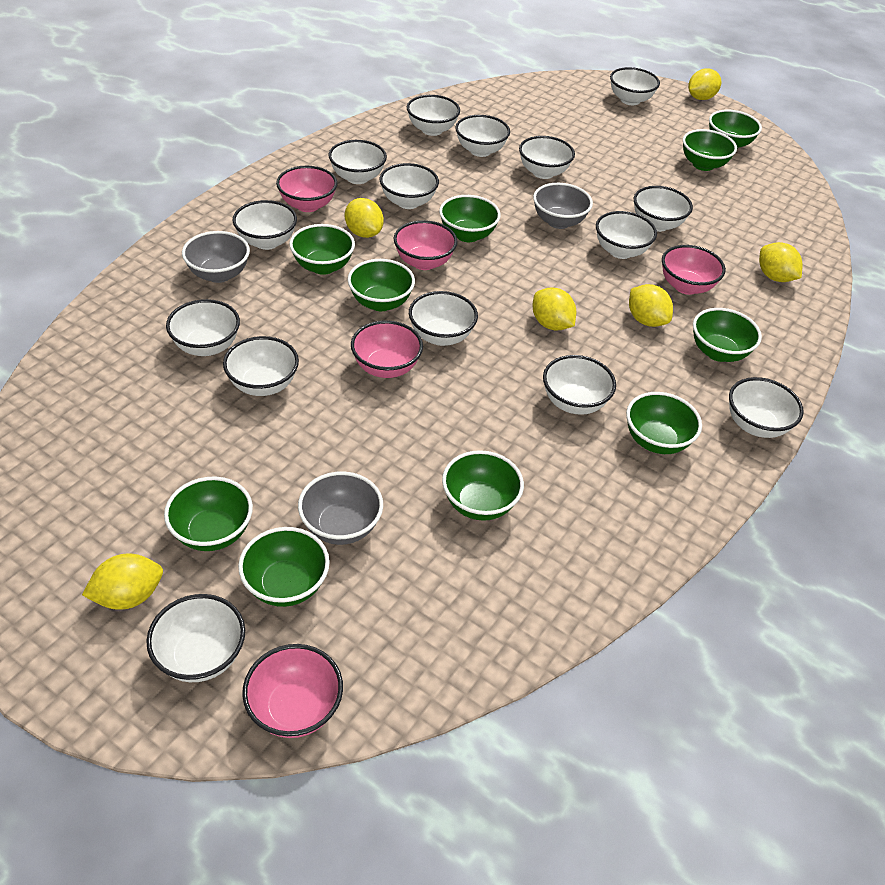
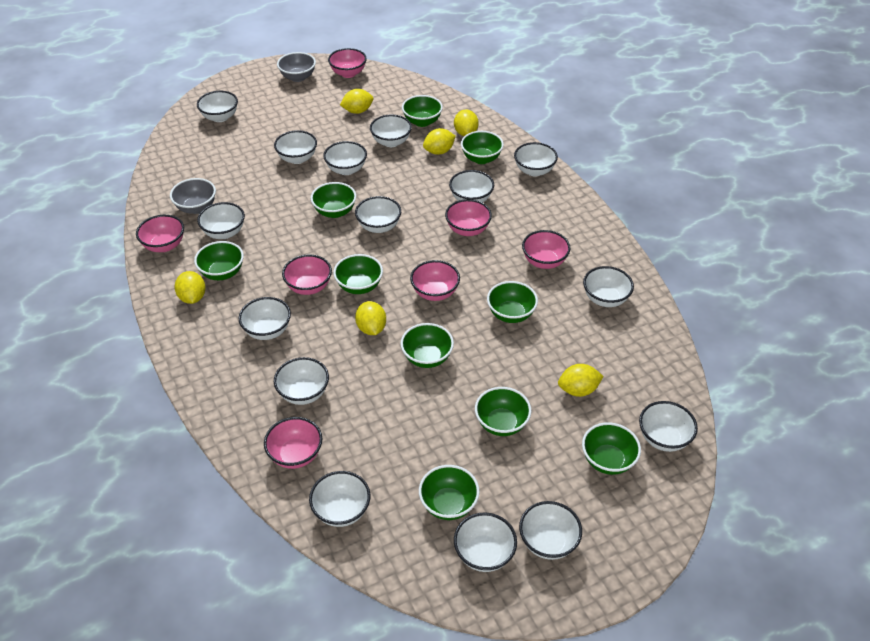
grey bowl: 3 -> 2
pink bowl: 5 -> 7

